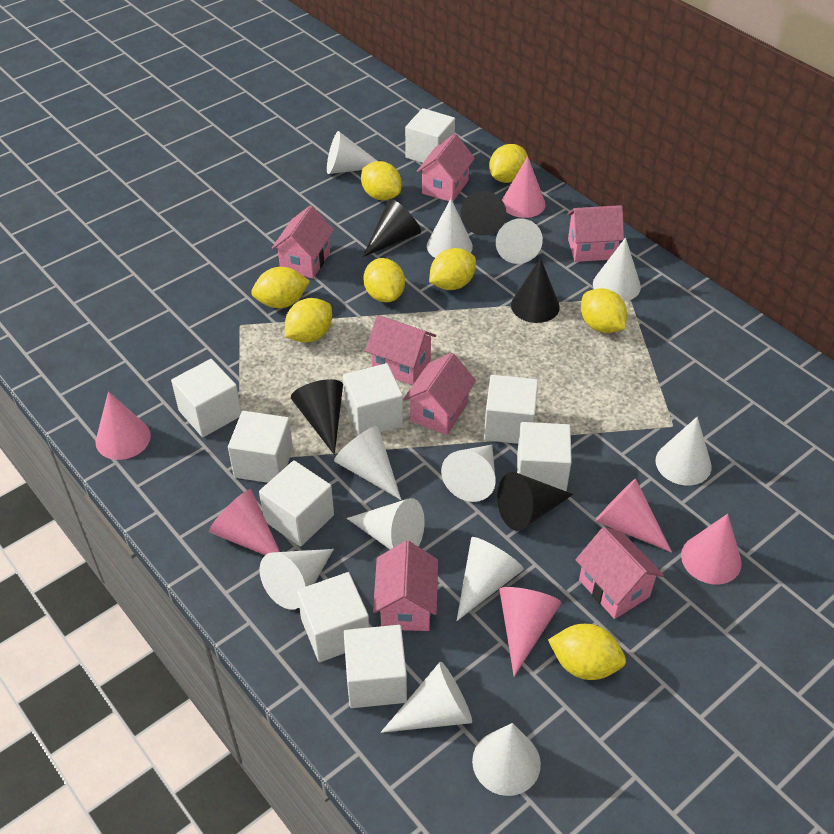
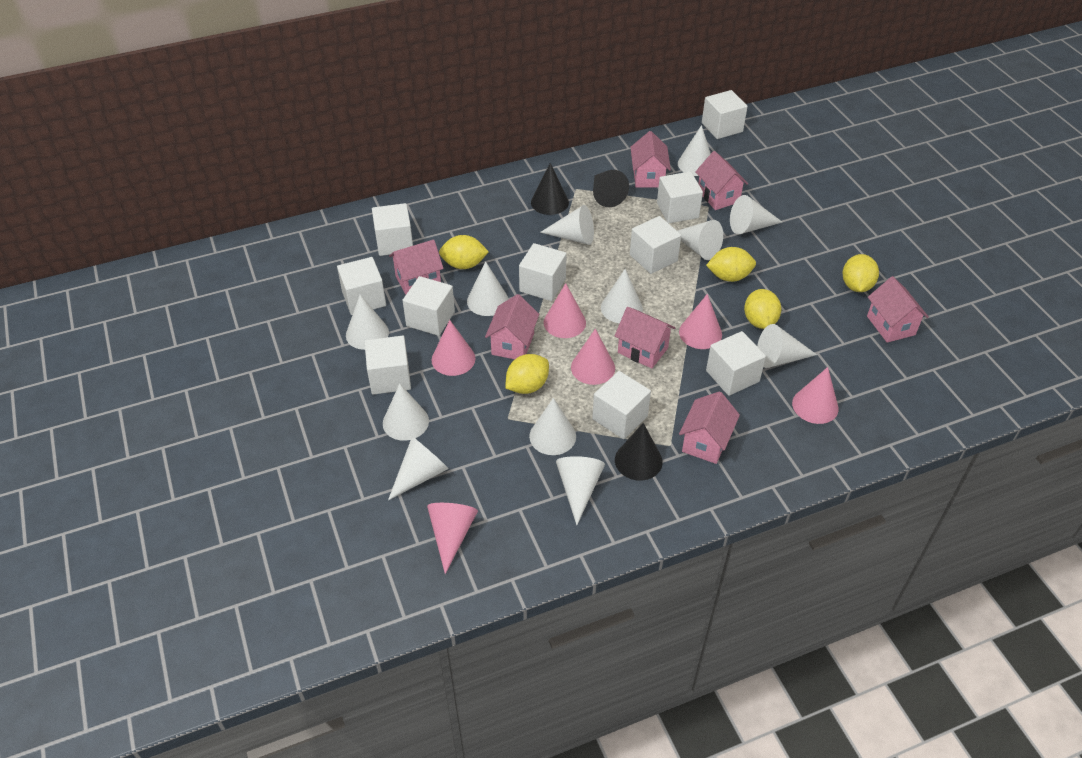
black cone: 5 -> 3
white cube: 9 -> 10
yellow lemon: 8 -> 5

